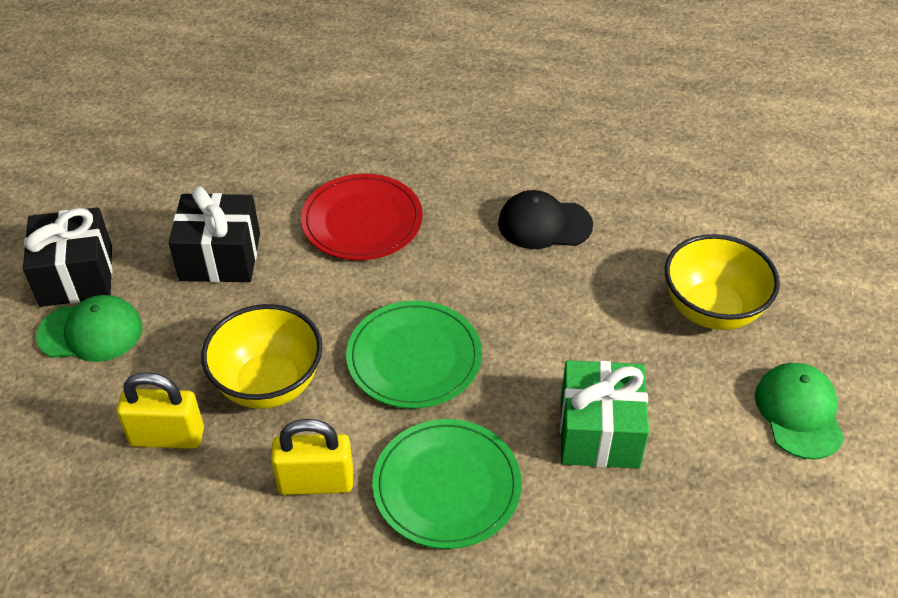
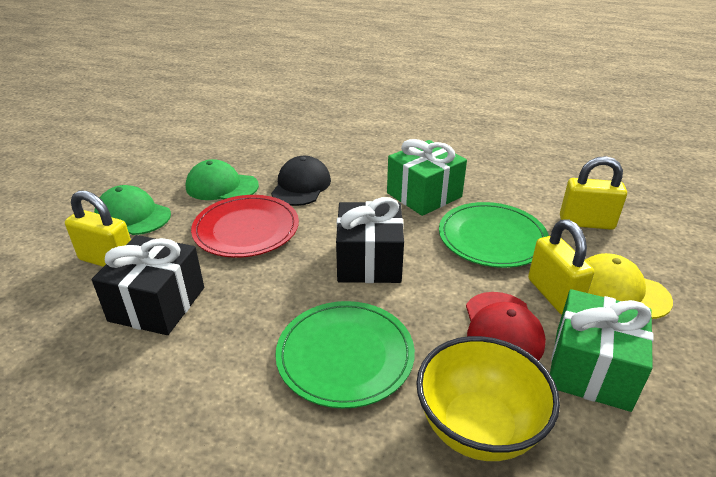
green gift: 1 -> 2
red cap: 0 -> 1
yellow bowl: 2 -> 1
yellow cap: 0 -> 1
yellow padlock: 2 -> 3

